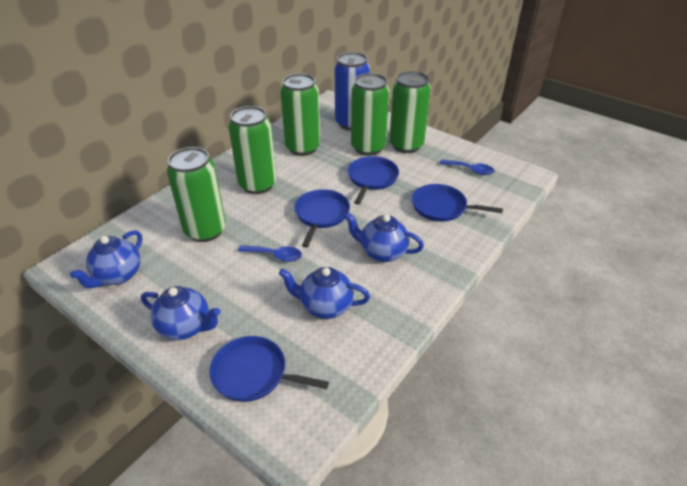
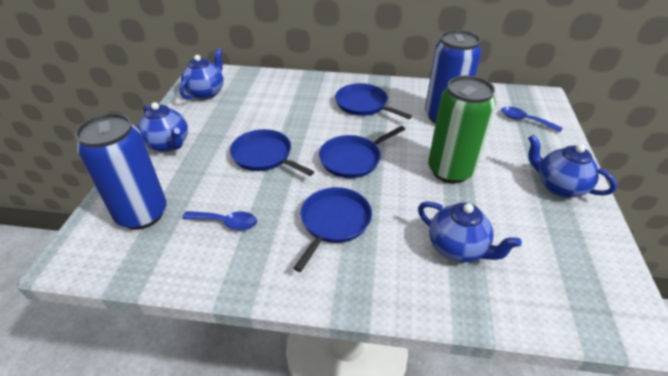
blue can: 1 -> 2
green can: 5 -> 1

